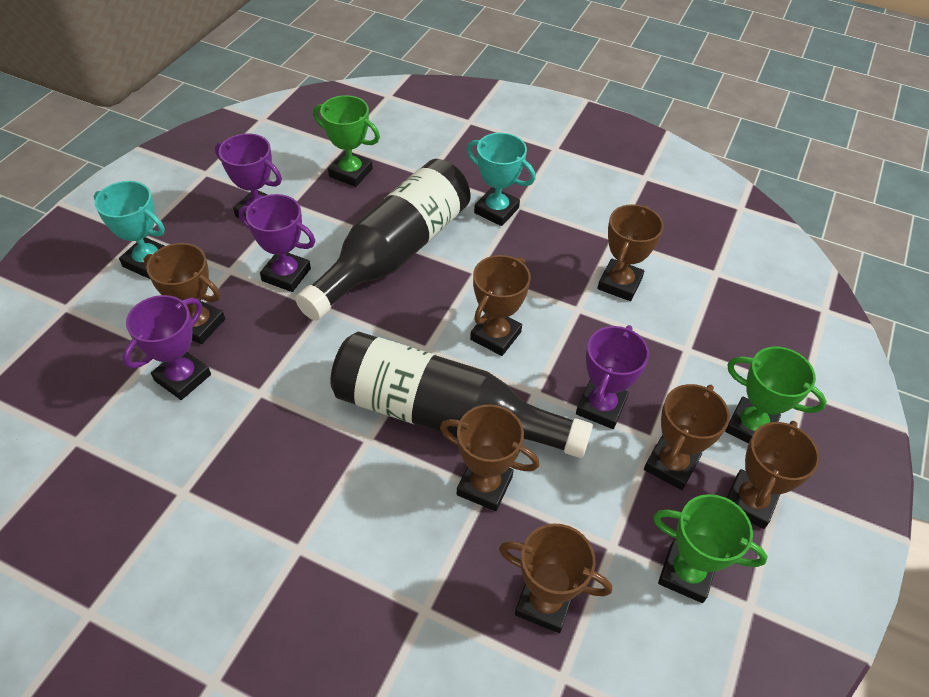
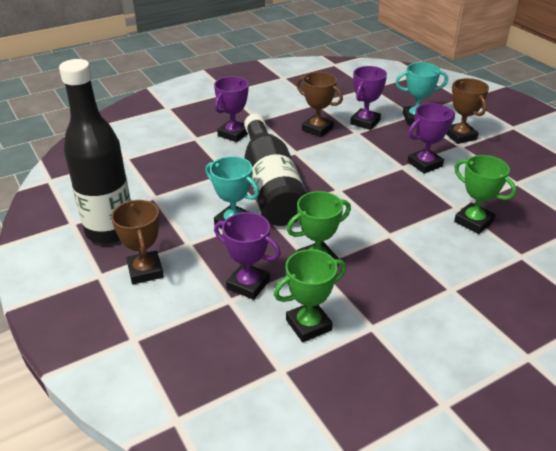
brown trophy: 7 -> 3

